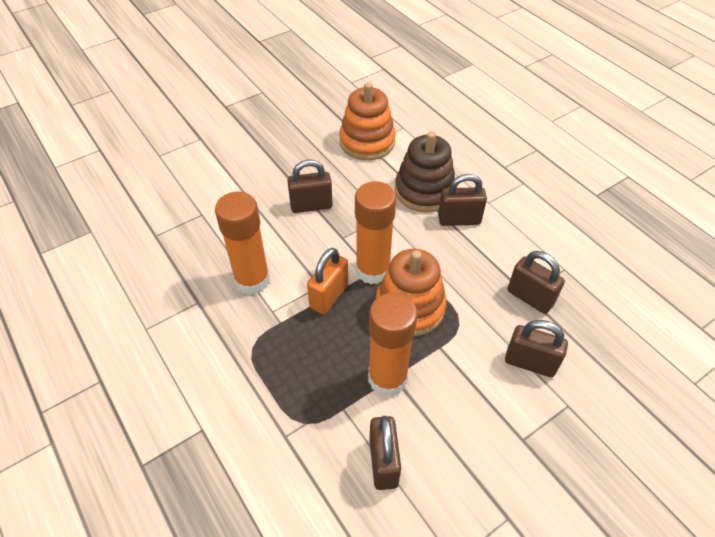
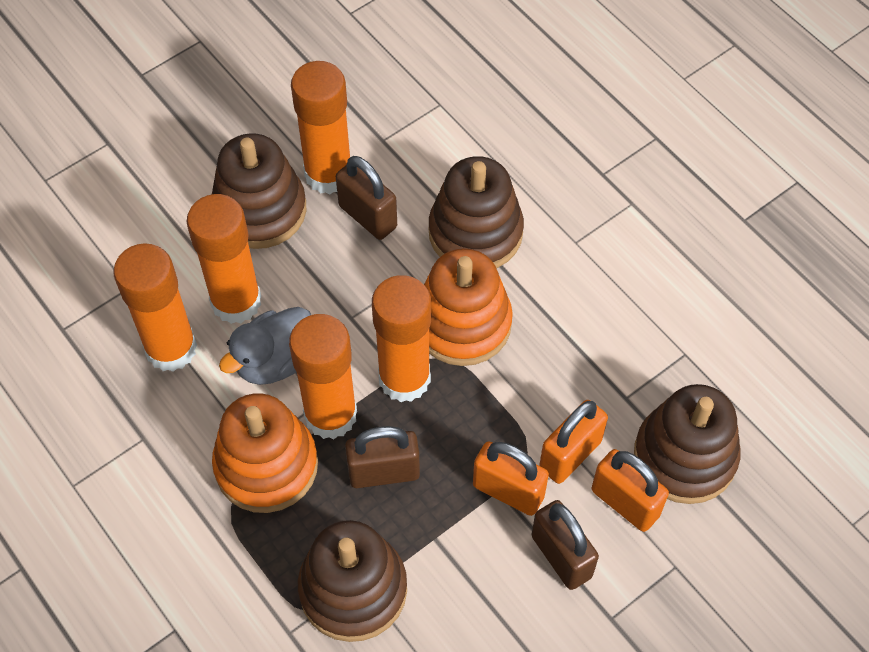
brown padlock: 5 -> 3
brown stacking toy: 1 -> 4
grey duck: 0 -> 1
orange glue stick: 3 -> 5
orange padlock: 1 -> 3

